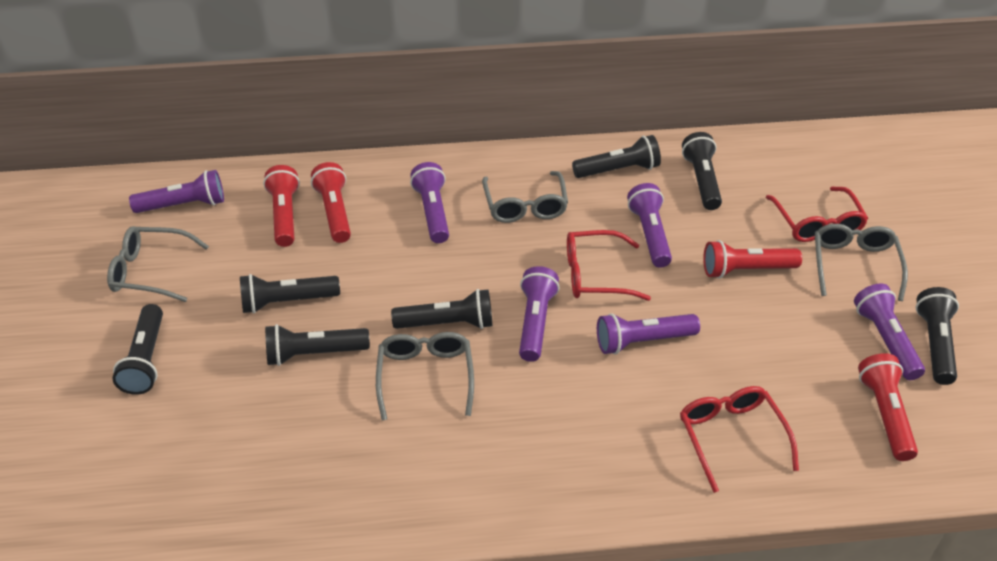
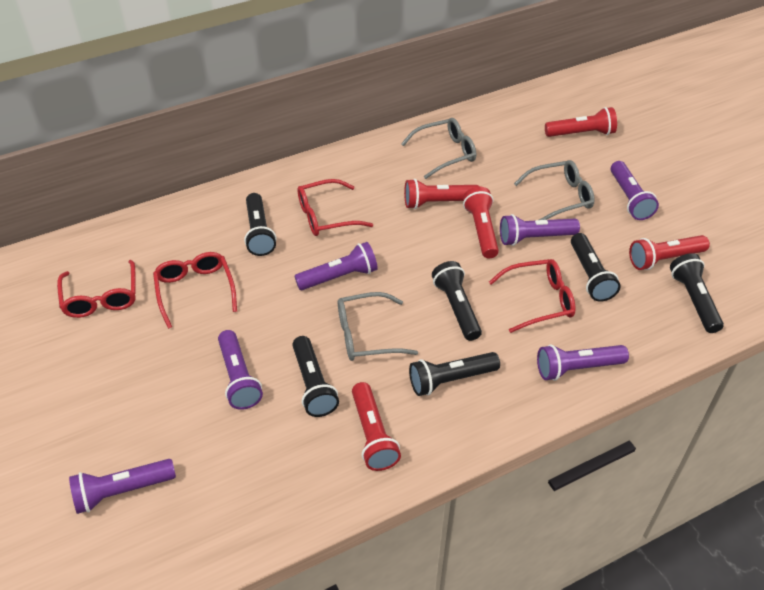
black flashlight: 7 -> 6
grey glasses: 4 -> 3
red flashlight: 4 -> 5
red glasses: 3 -> 4

